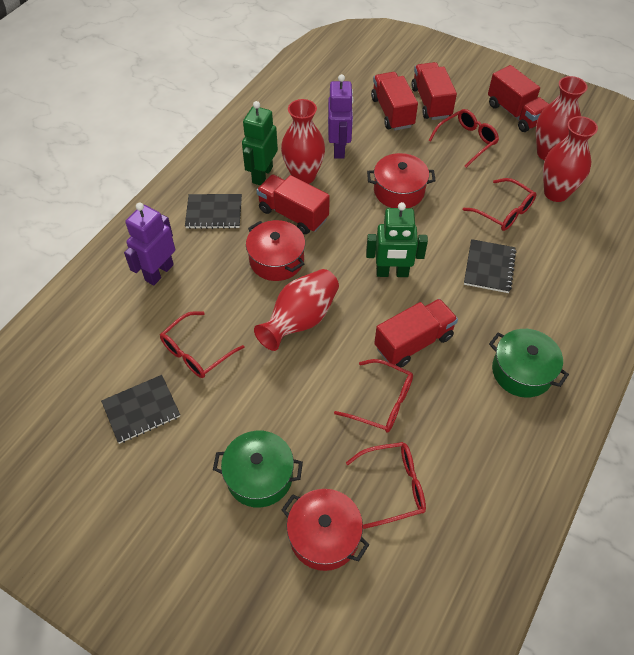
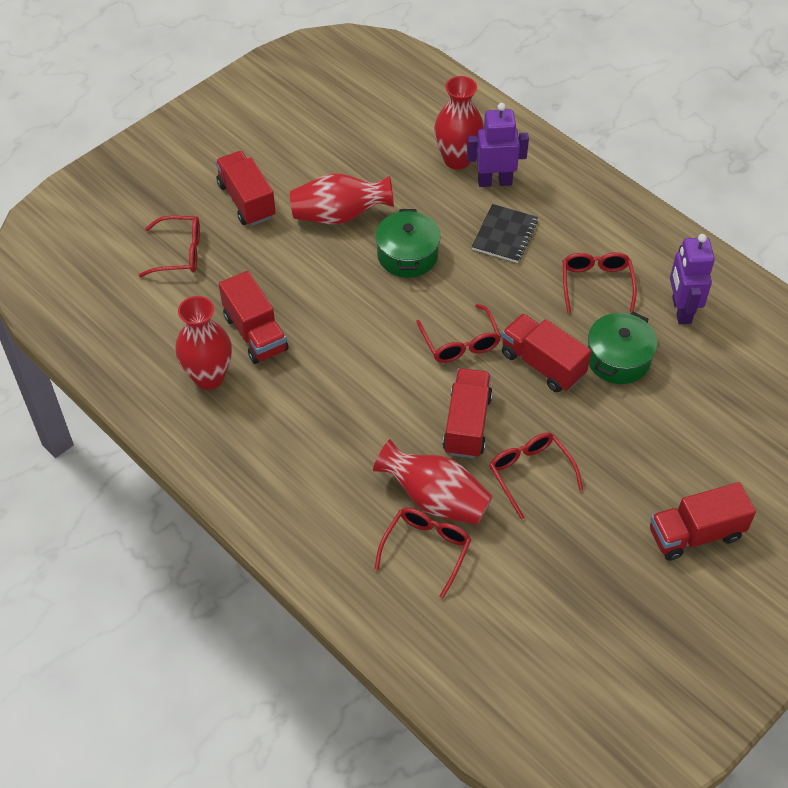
black notebook: 3 -> 1
green robot: 2 -> 0
red pot: 3 -> 0

